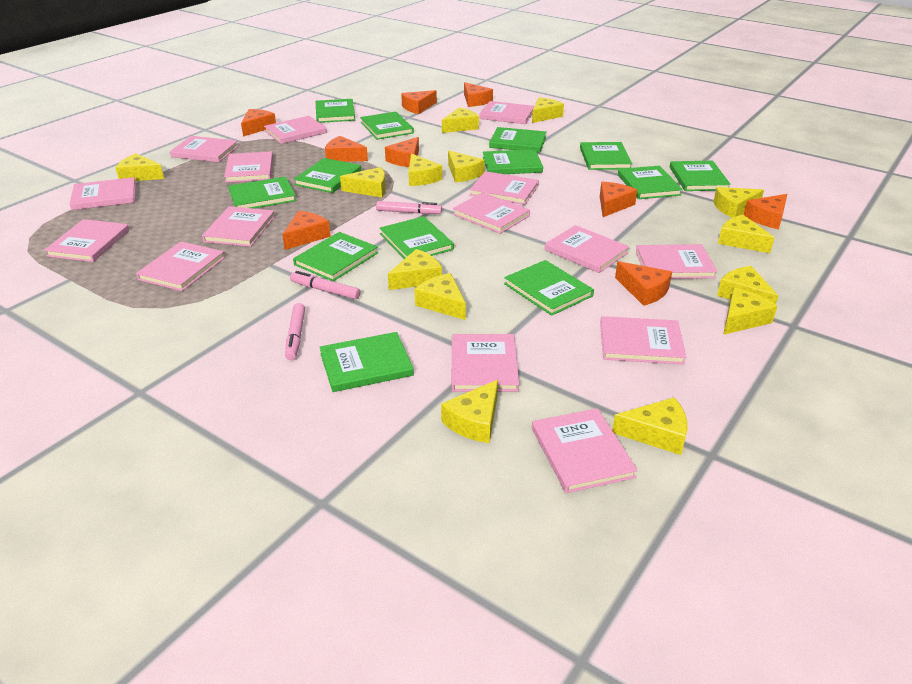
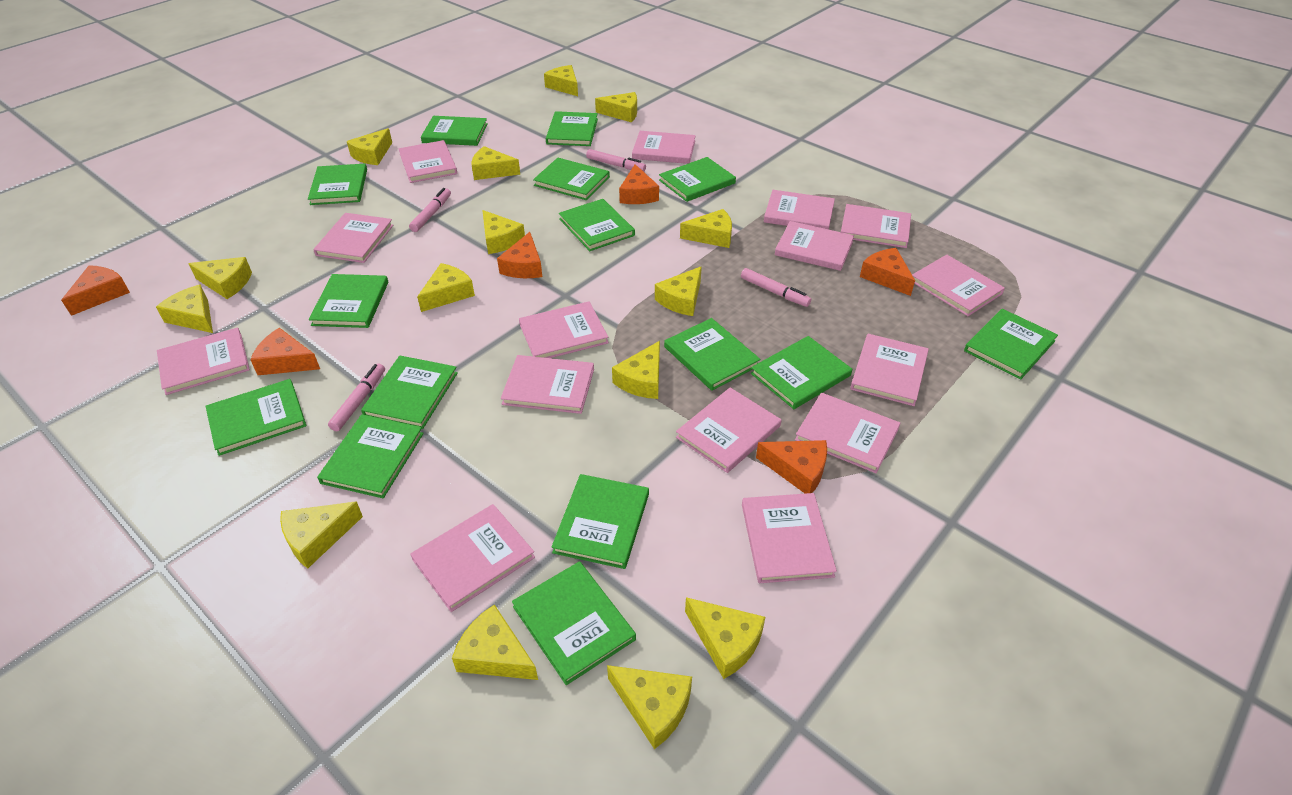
green book: 13 -> 15
orange cheese: 9 -> 6
pink marker: 3 -> 4
yellow cheese: 14 -> 15

